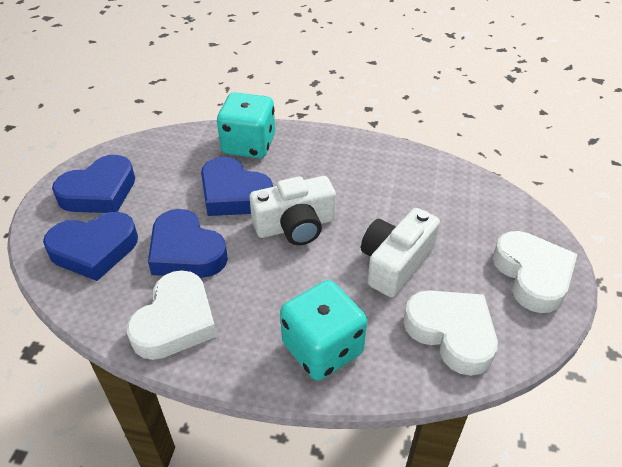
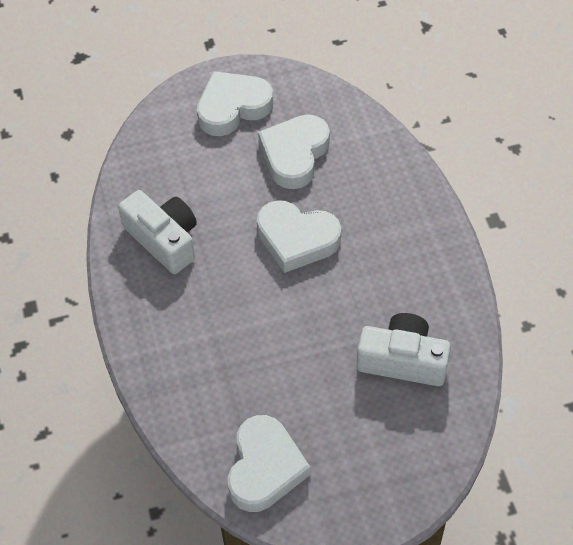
blue heart: 4 -> 0
turquoise dice: 2 -> 0
white heart: 3 -> 4

